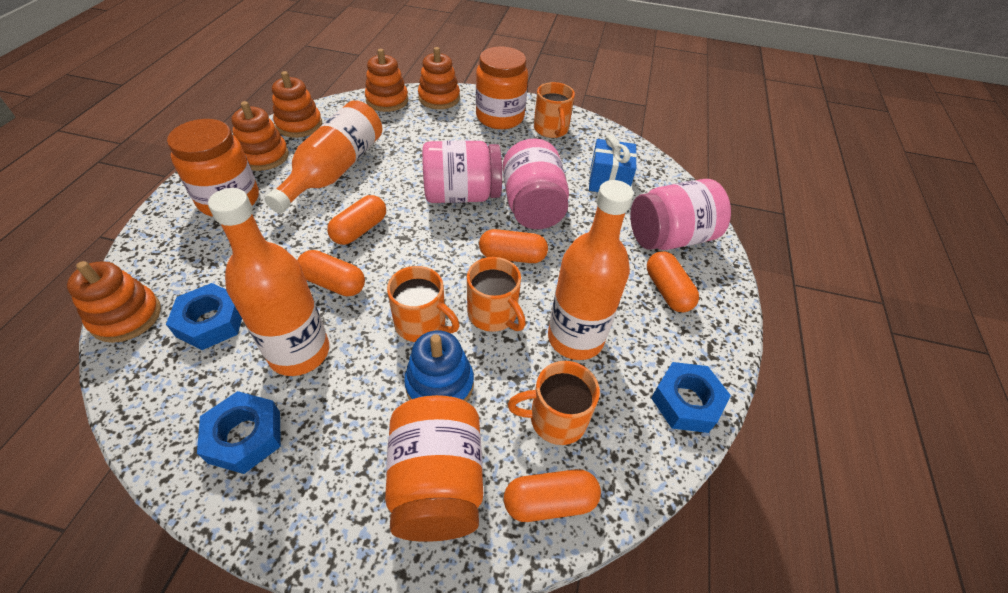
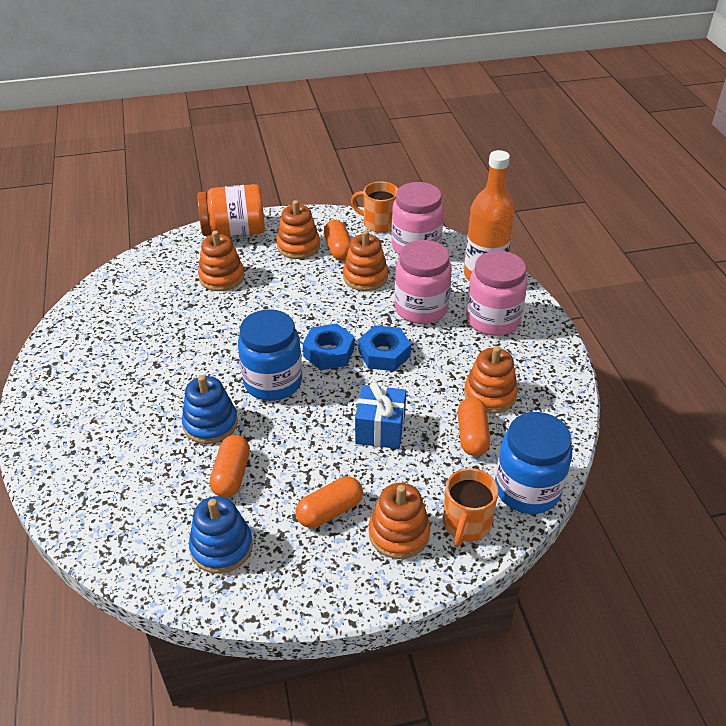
blue jar: 0 -> 2
blue nut: 3 -> 2
blue stacking toy: 1 -> 2
orange bottle: 3 -> 1
orange capsule: 5 -> 4
orange jar: 3 -> 1
orange mug: 4 -> 2

